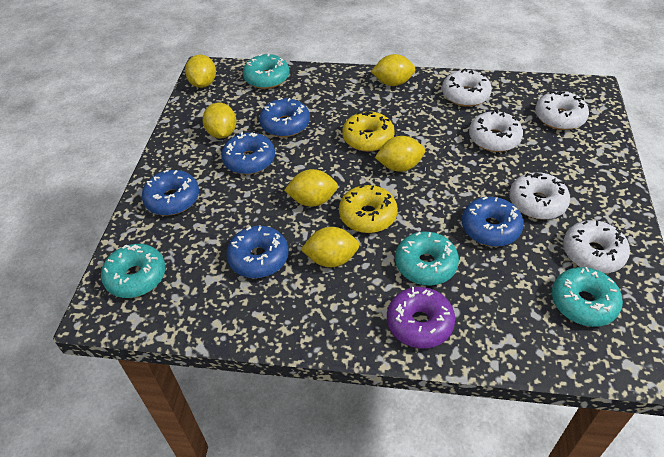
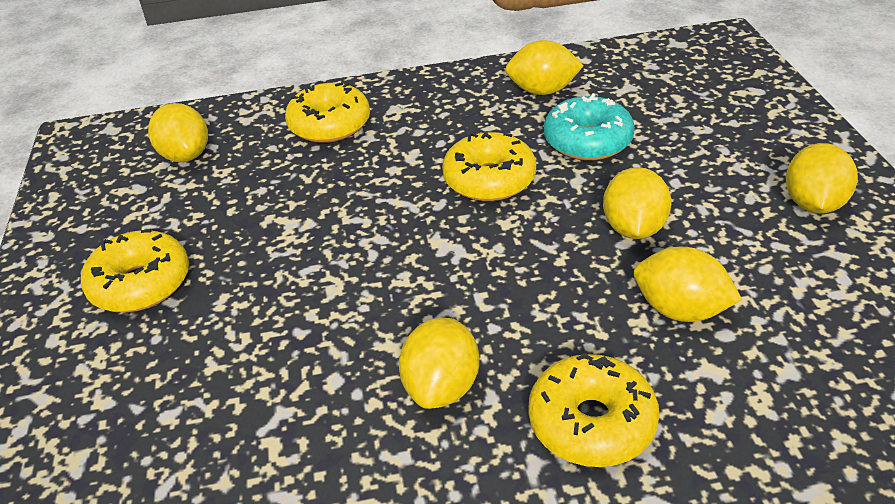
blue donut: 5 -> 0
purple donut: 1 -> 0
turquoise donut: 4 -> 1
white donut: 5 -> 0
yellow donut: 2 -> 4

